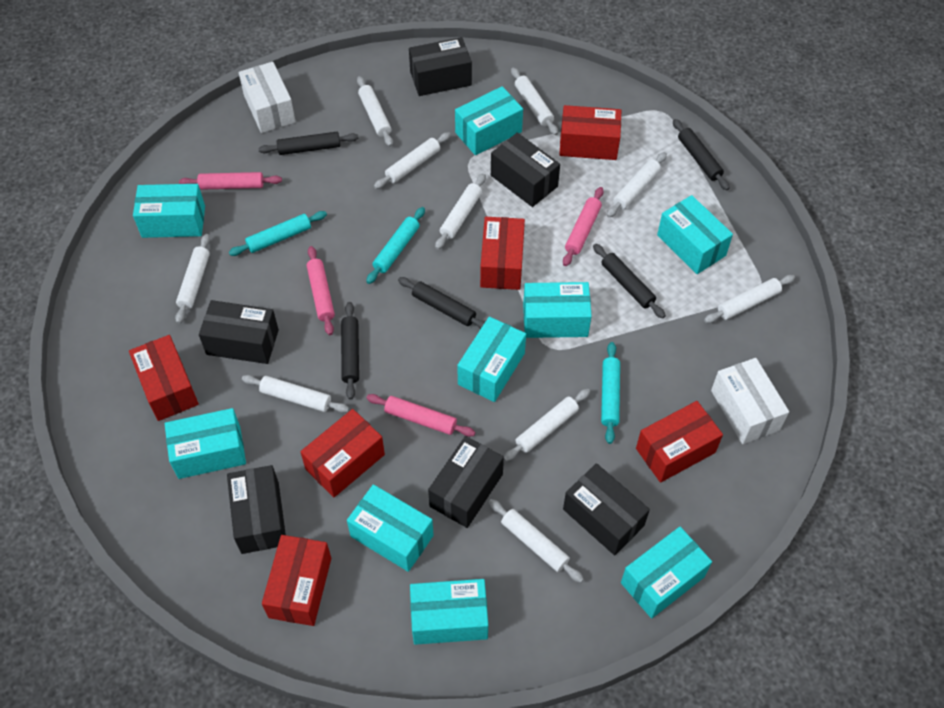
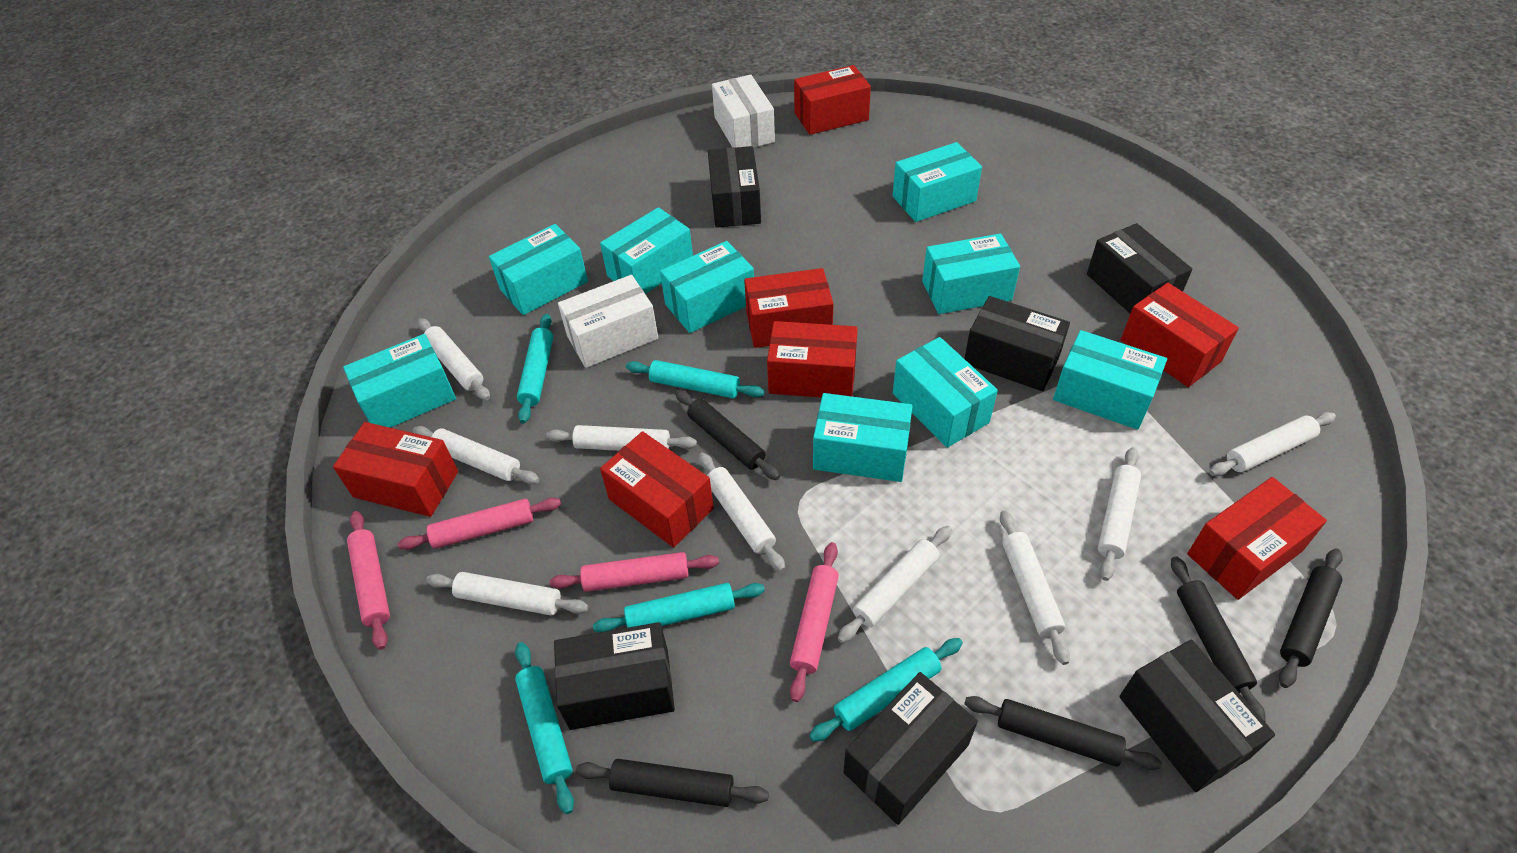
red box: 6 -> 7
turquoise rolling pin: 3 -> 5
white rolling pin: 10 -> 9

